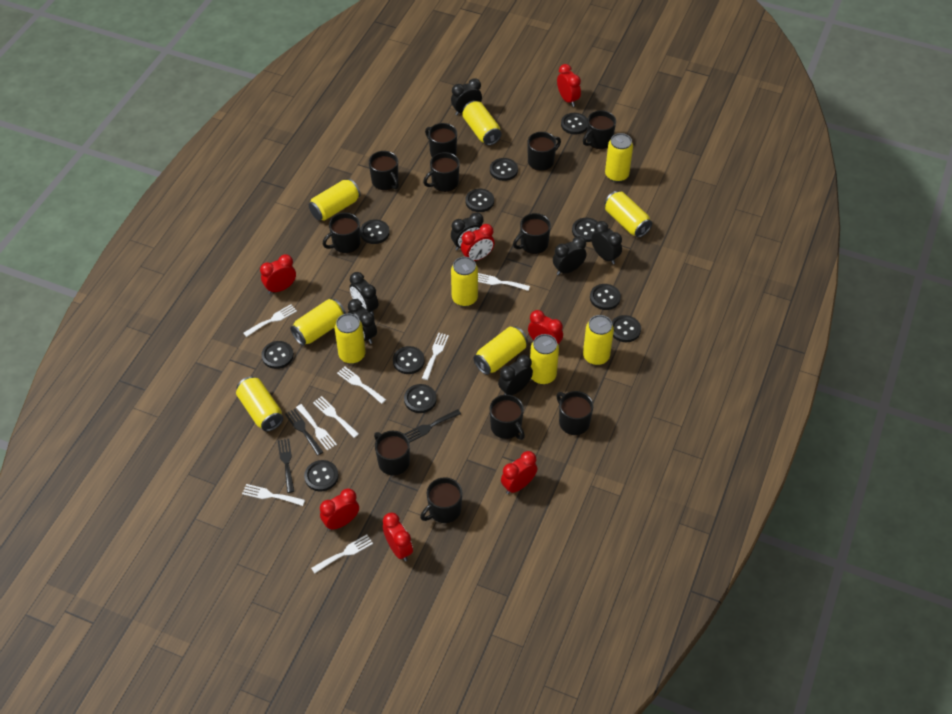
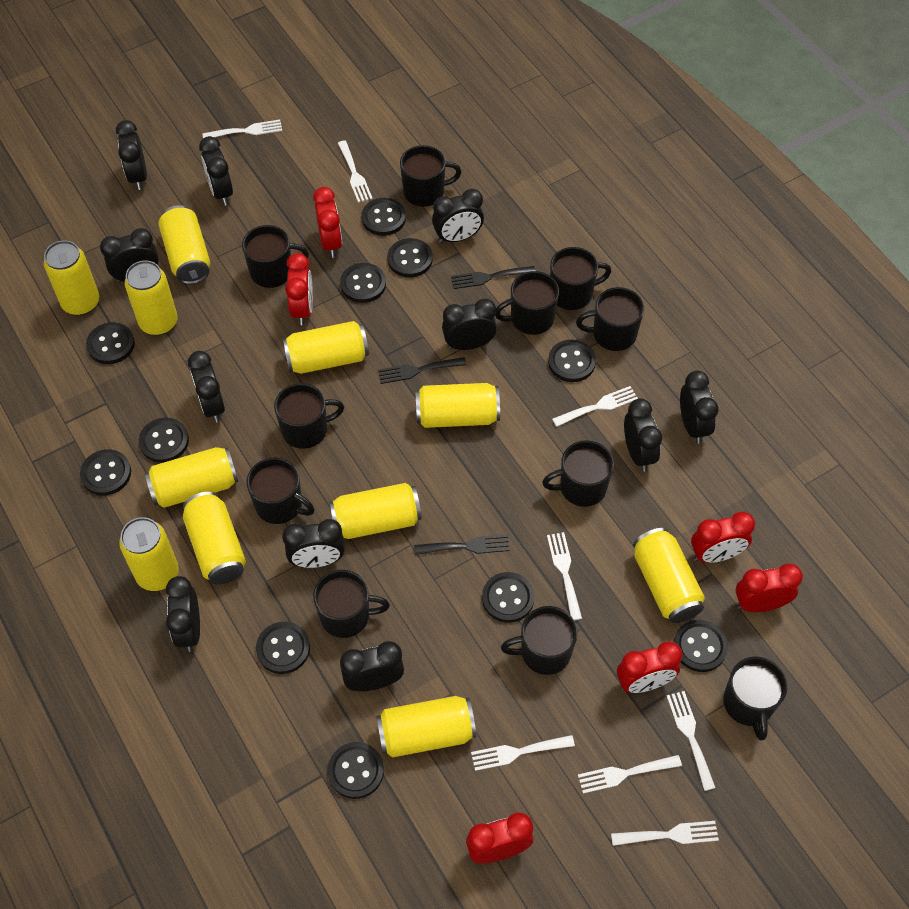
black clock: 7 -> 11
red clock: 7 -> 6

